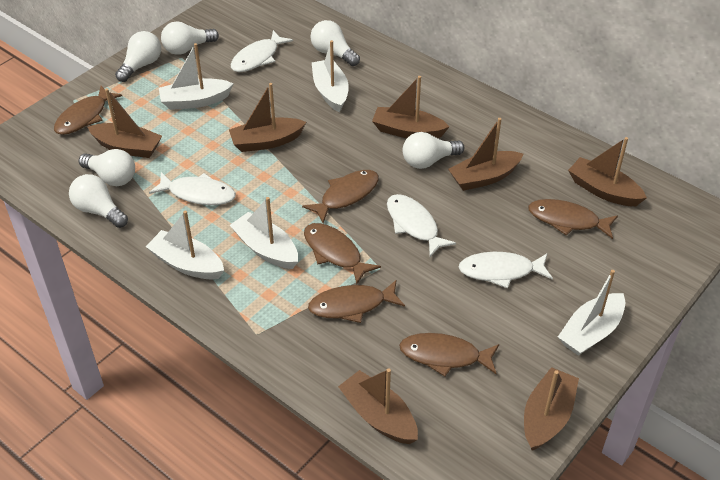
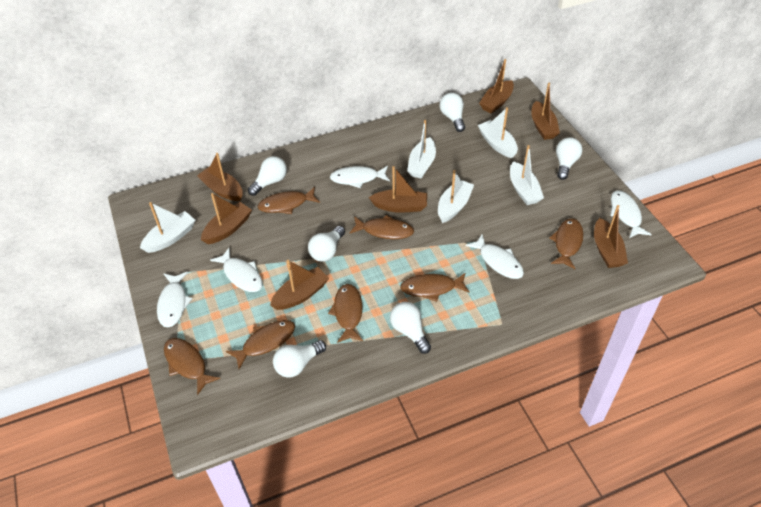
brown fish: 6 -> 7
white fish: 4 -> 5

